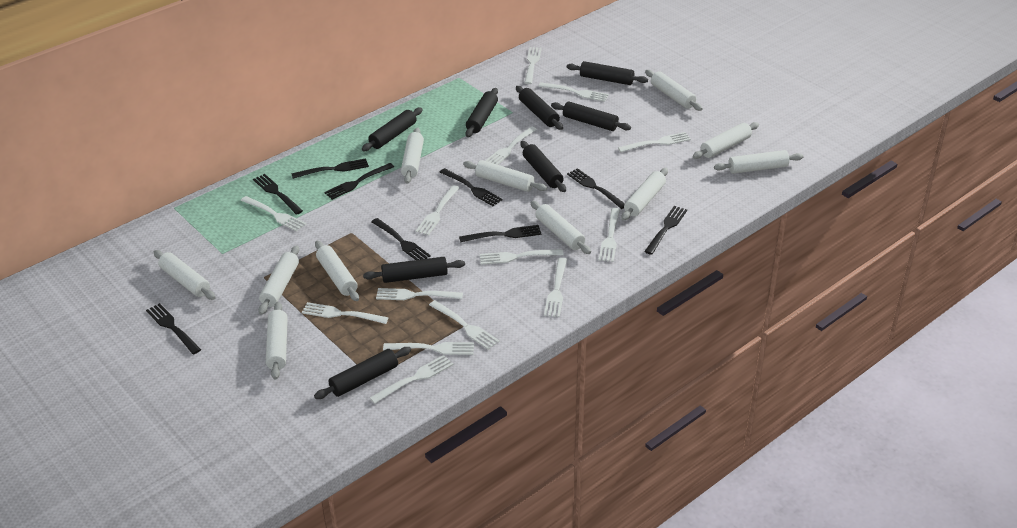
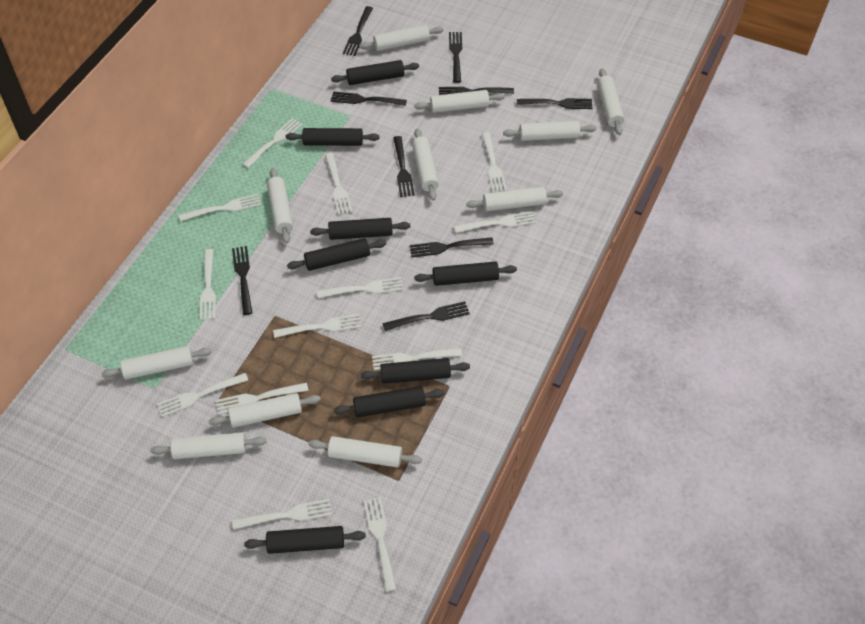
white fork: 14 -> 13

